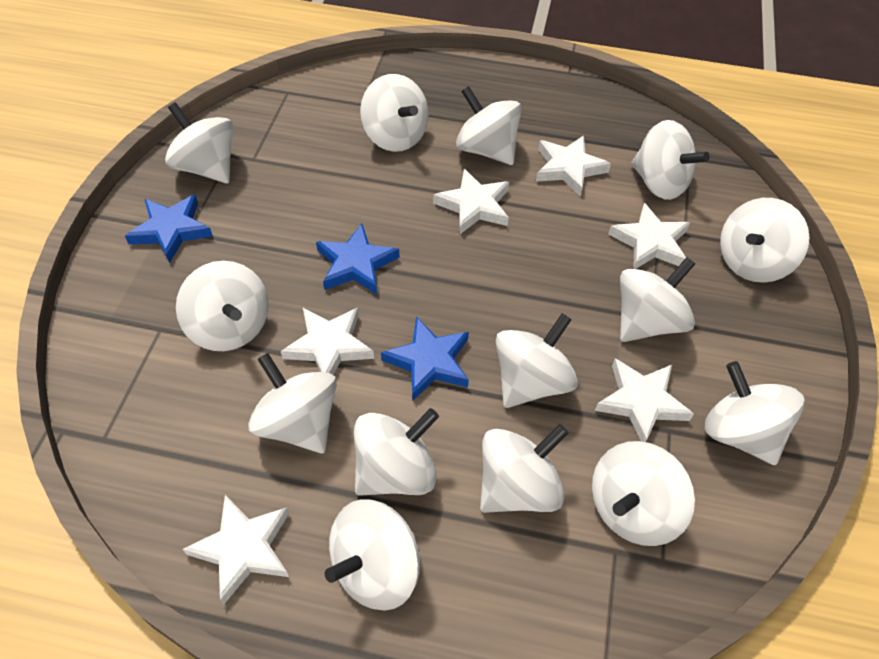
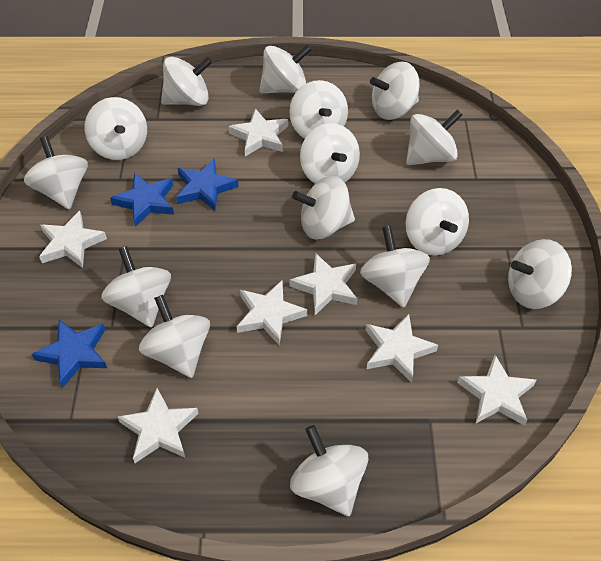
white spinning top: 14 -> 15
white star: 6 -> 7

